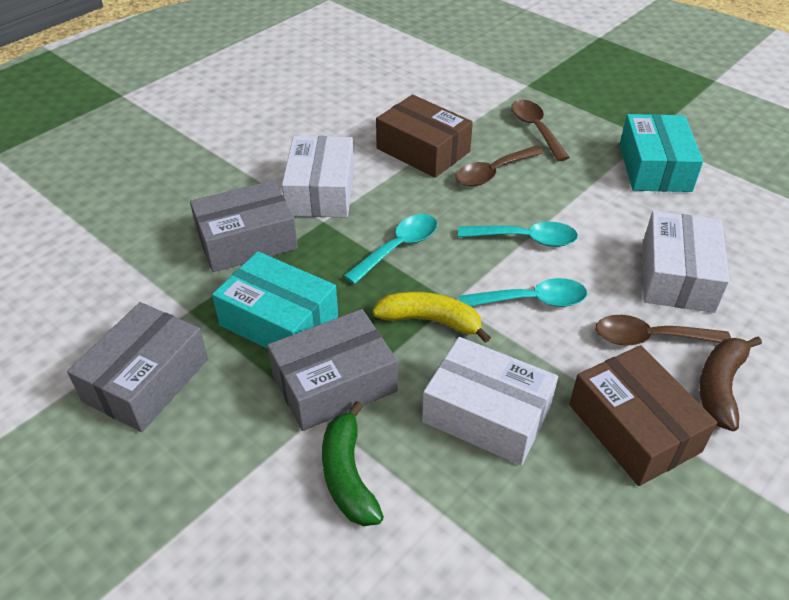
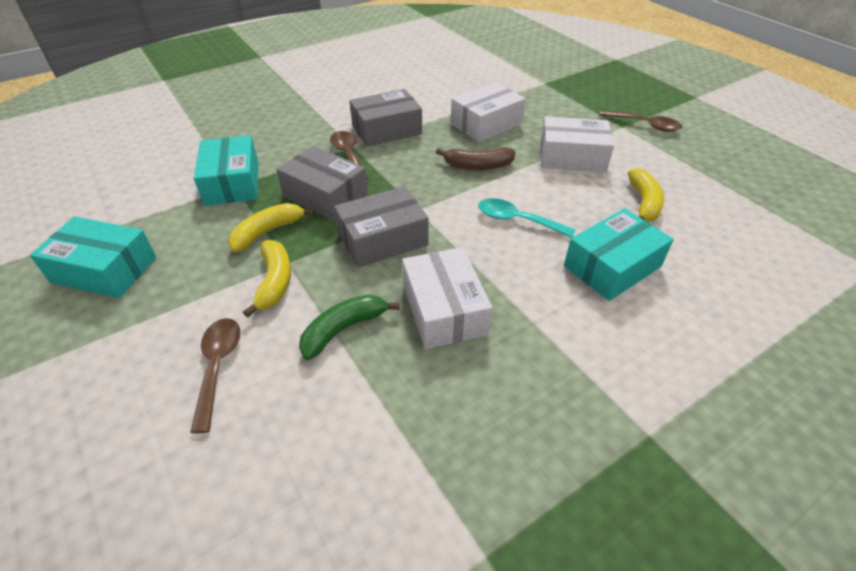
brown box: 2 -> 0
turquoise box: 2 -> 3
turquoise spoon: 3 -> 1
yellow banana: 1 -> 3

